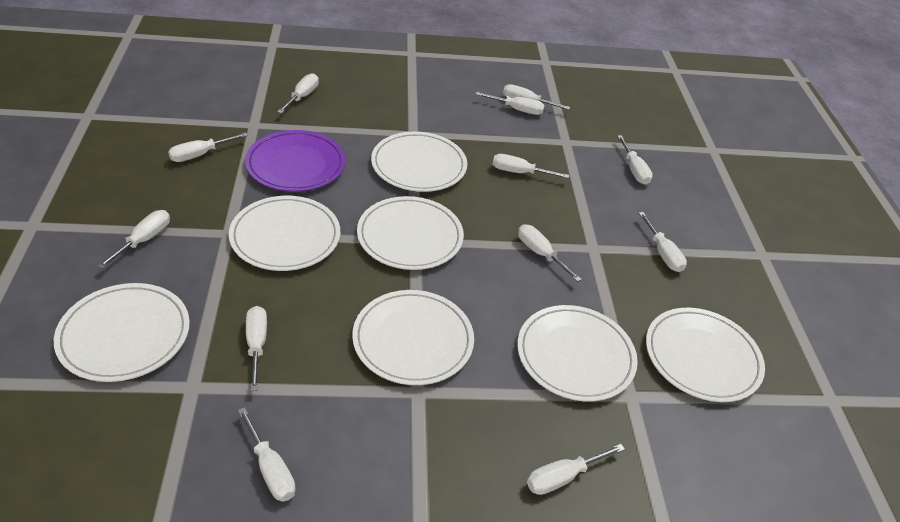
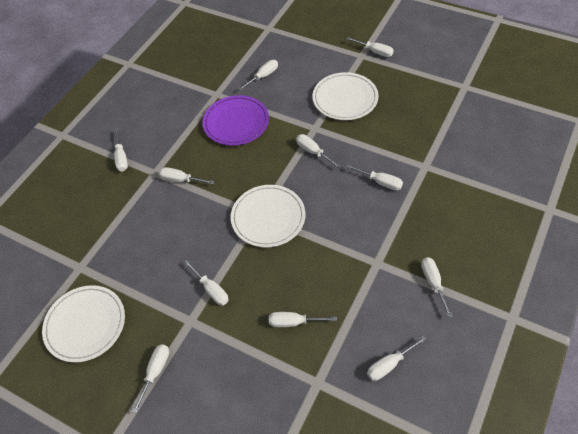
white plate: 7 -> 3
white screwdriver: 12 -> 11

